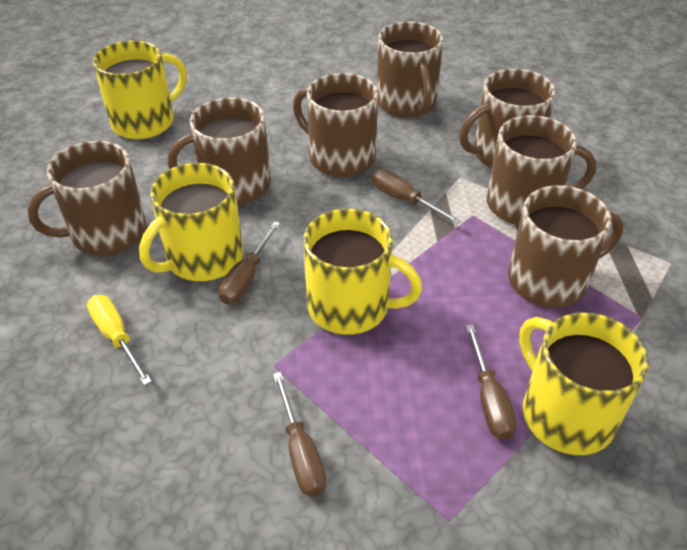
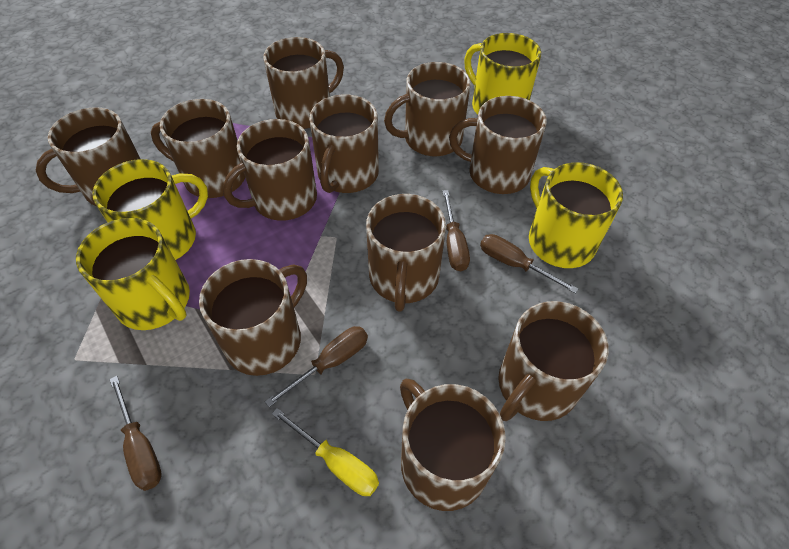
brown mug: 7 -> 11

